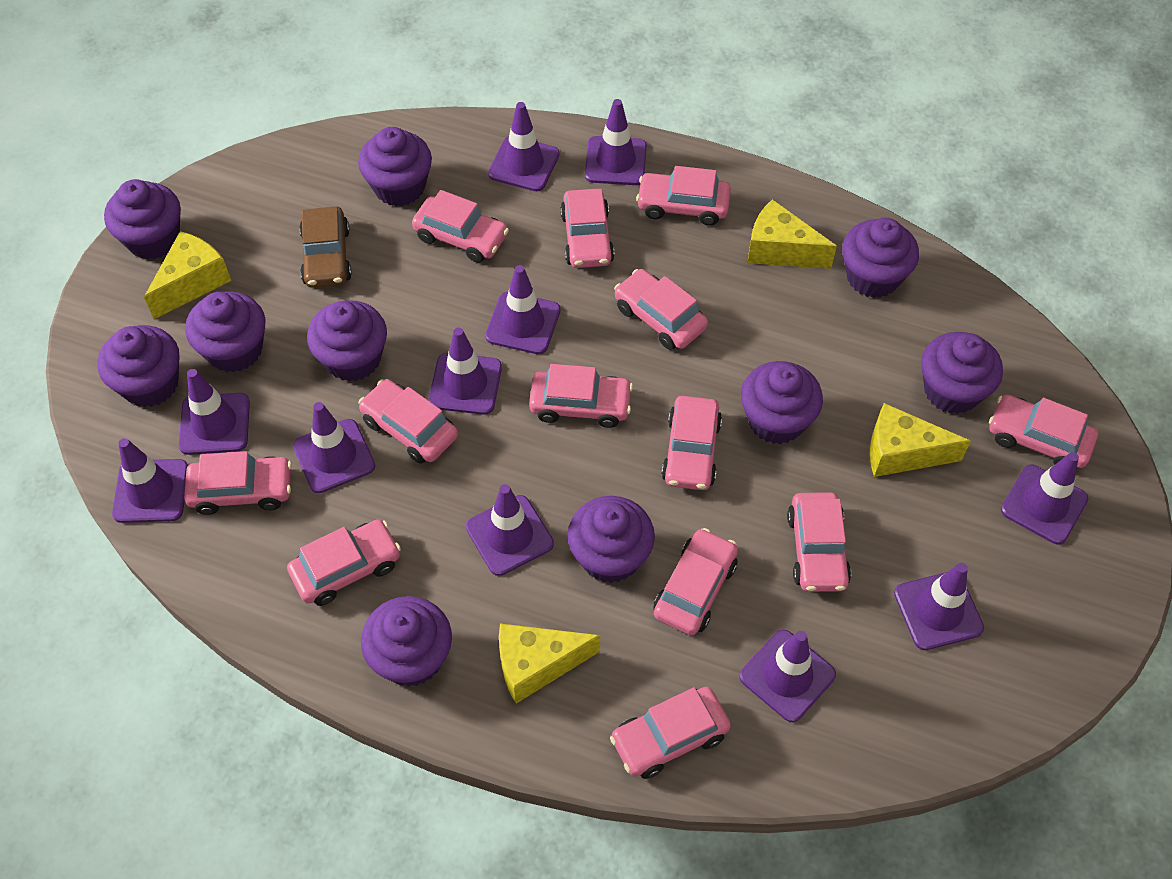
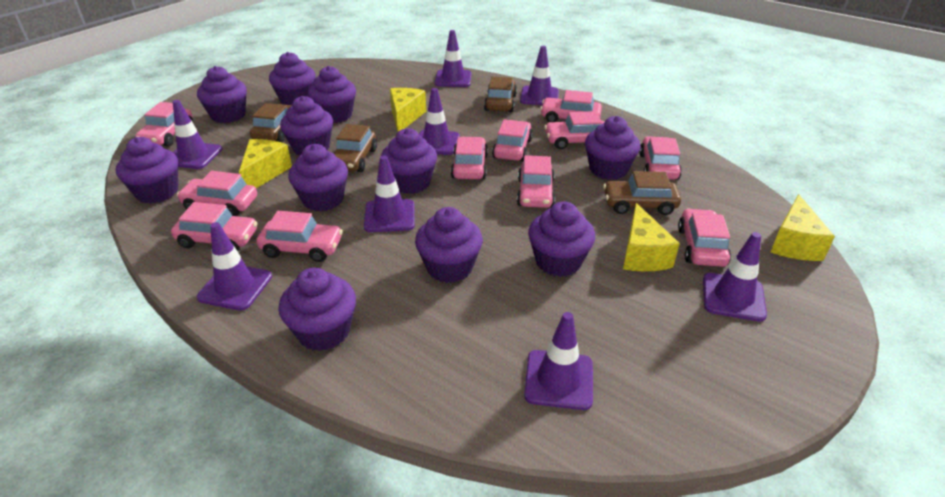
brown car: 1 -> 4
pink car: 13 -> 11
purple cupcake: 10 -> 11
purple traffic cone: 11 -> 8

